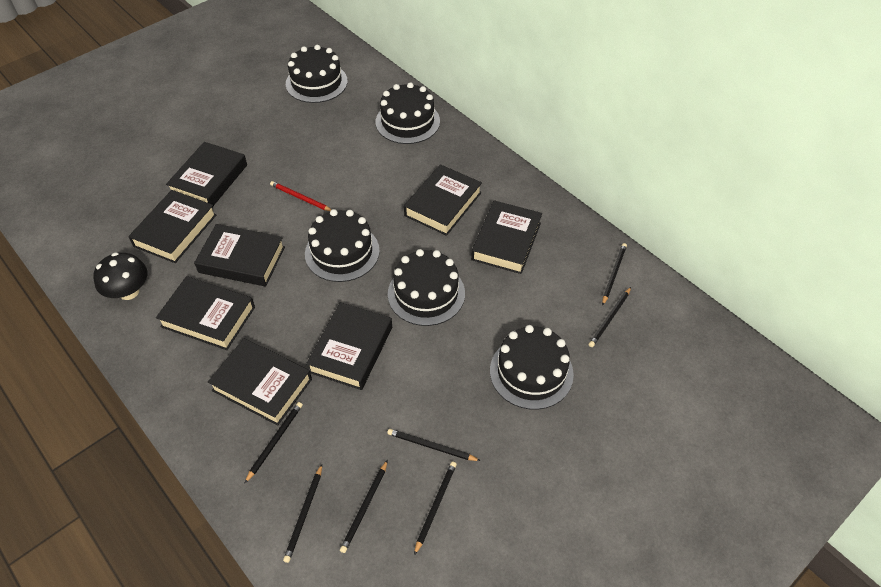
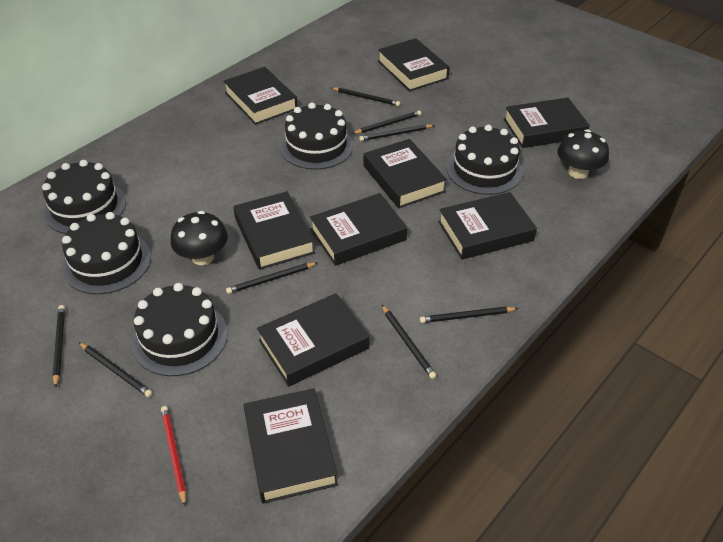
black book: 8 -> 9
black mushroom: 1 -> 2
black pencil: 7 -> 8

